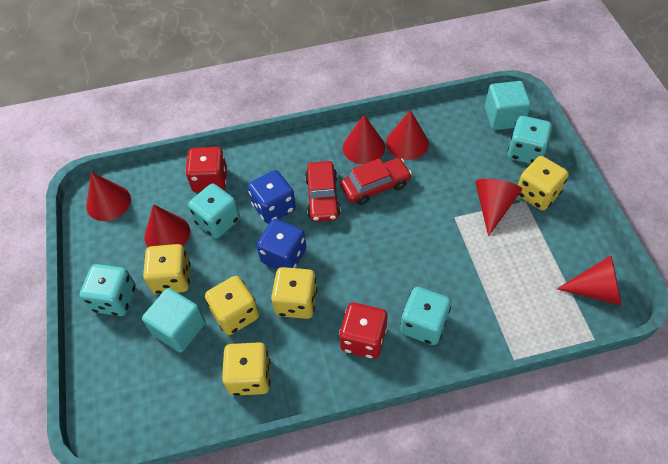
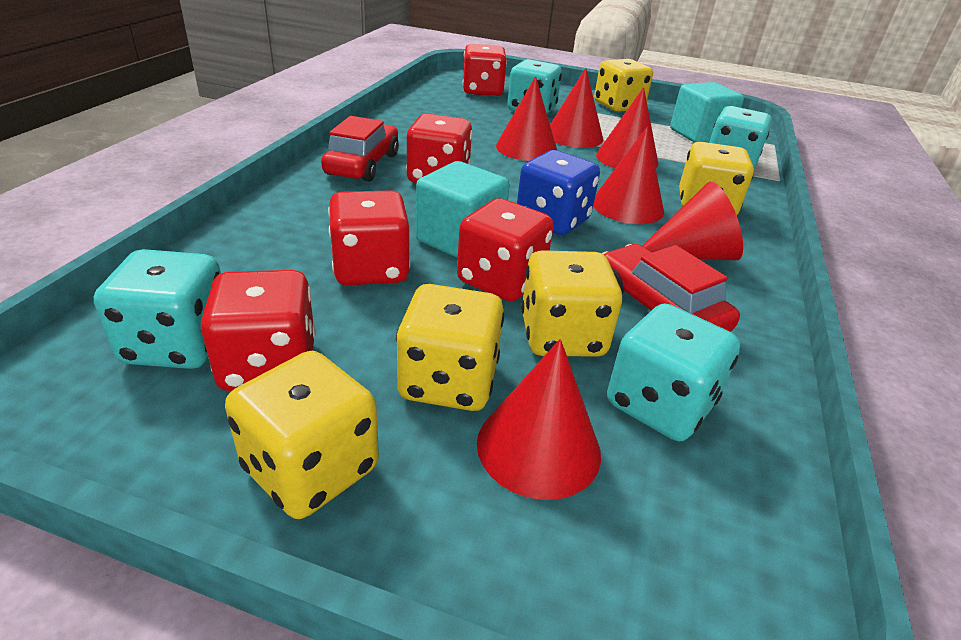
blue dice: 2 -> 1
red dice: 2 -> 5

